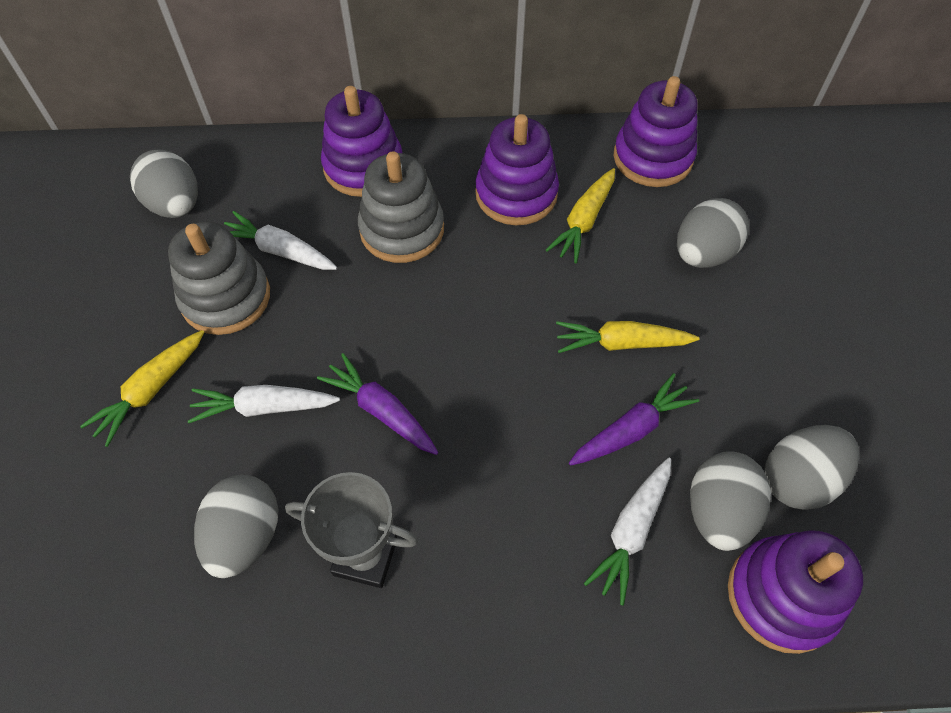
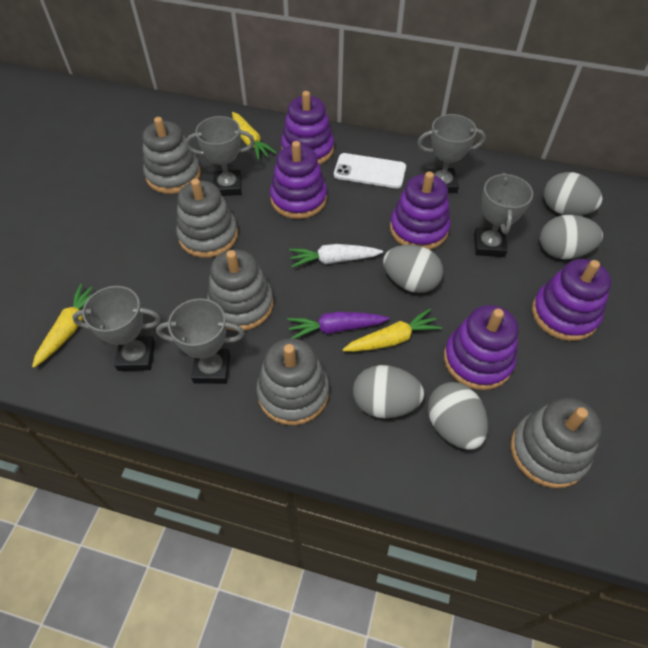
grey stacking toy: 2 -> 5
grey trophy: 1 -> 5
purple carrot: 2 -> 1
purple stacking toy: 4 -> 5
white carrot: 3 -> 1
white phone: 0 -> 1

